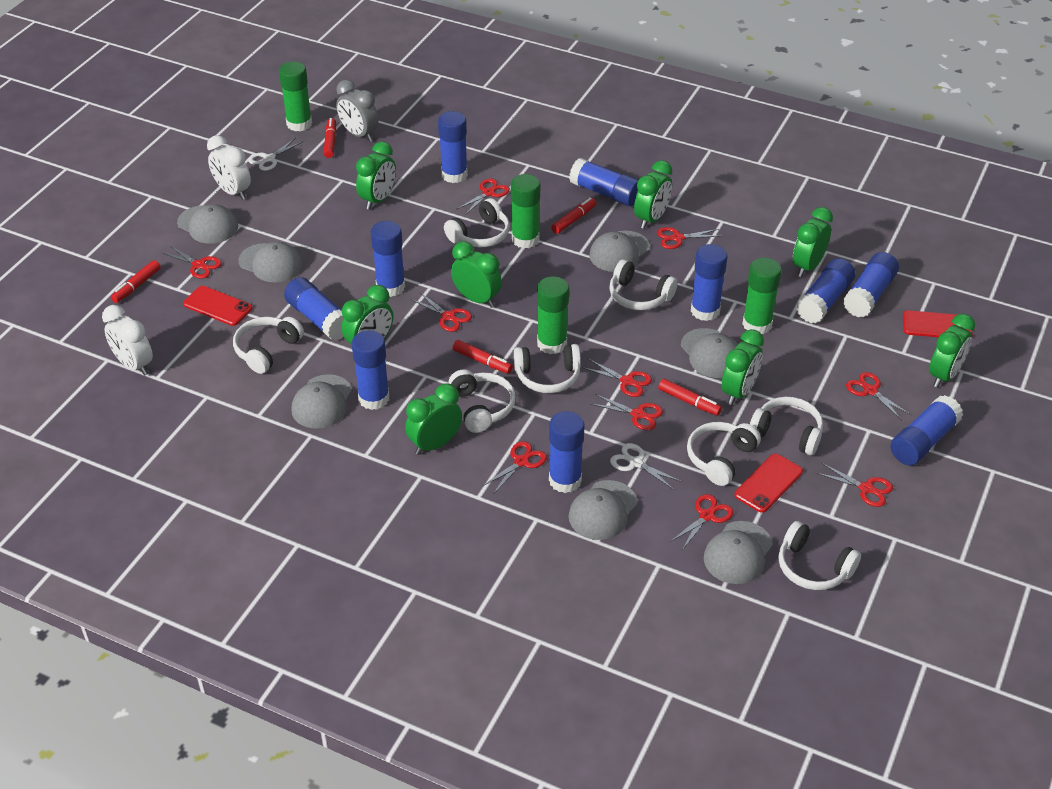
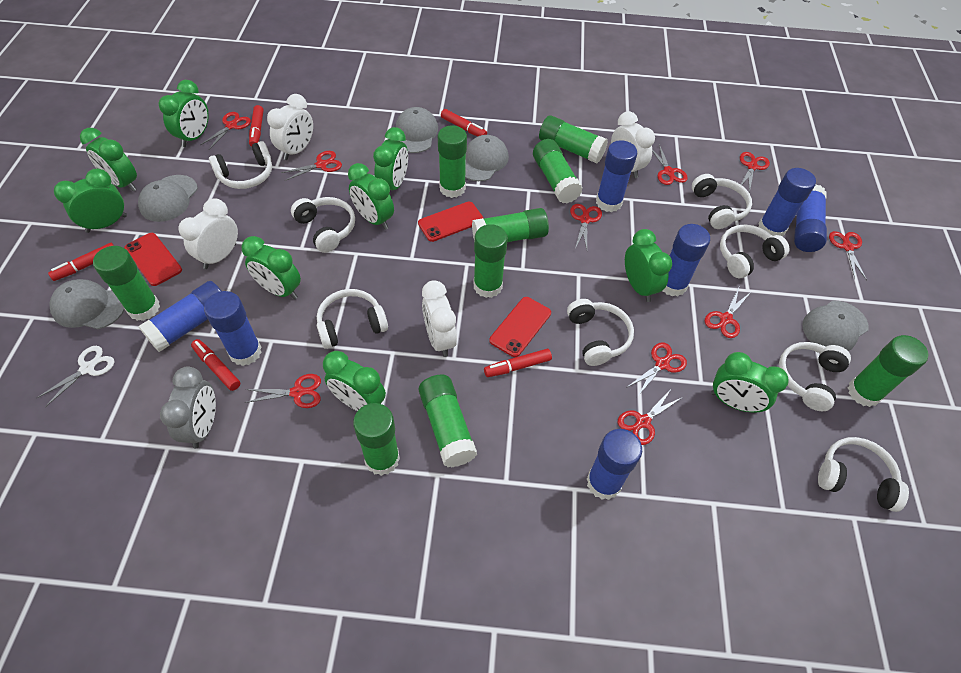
blue glue stick: 10 -> 7
green clock: 8 -> 9
green glue stick: 4 -> 9
grey cap: 7 -> 5
white clock: 2 -> 4
white scissors: 2 -> 1

